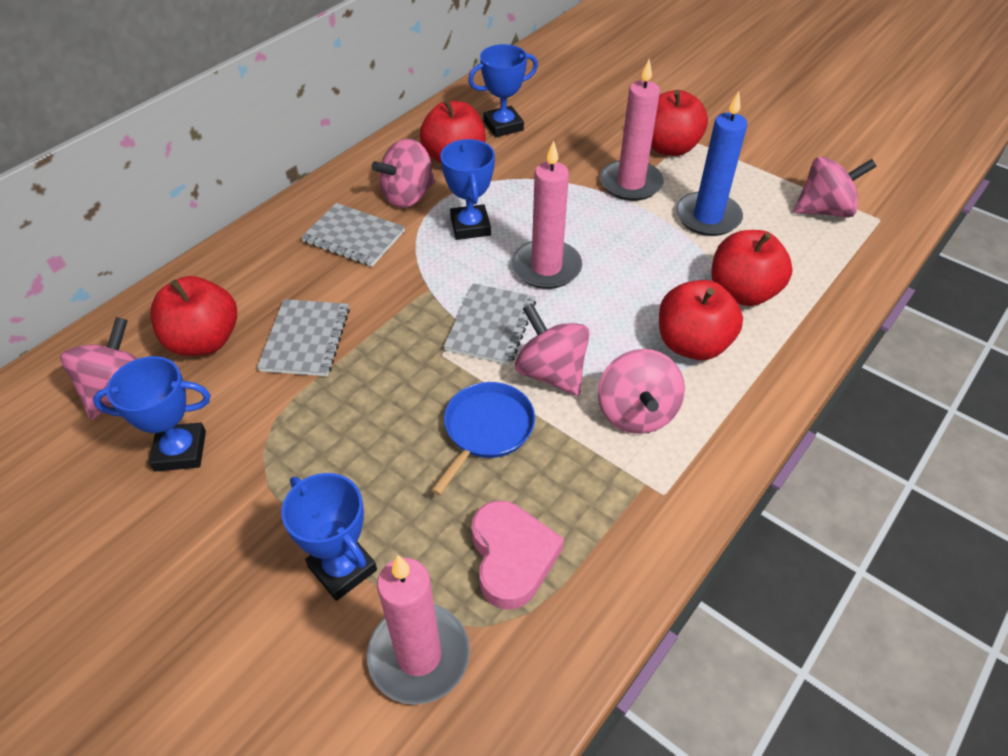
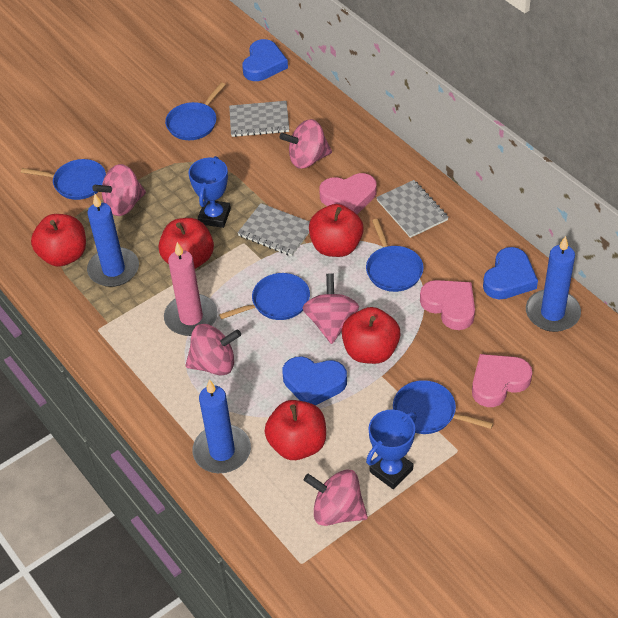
blue candle: 1 -> 3
blue heart: 0 -> 3
blue pan: 1 -> 5
blue trophy: 4 -> 2
pink candle: 3 -> 1
pink heart: 1 -> 3

